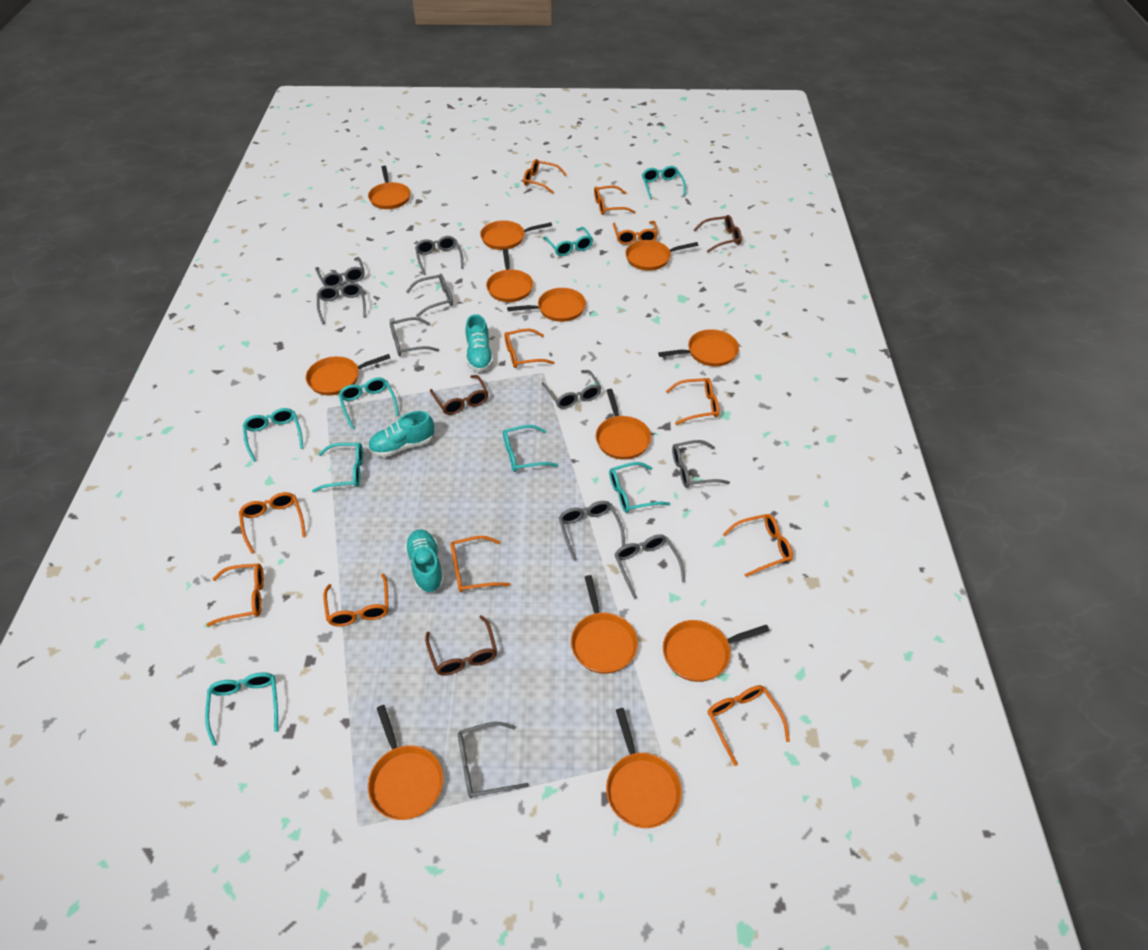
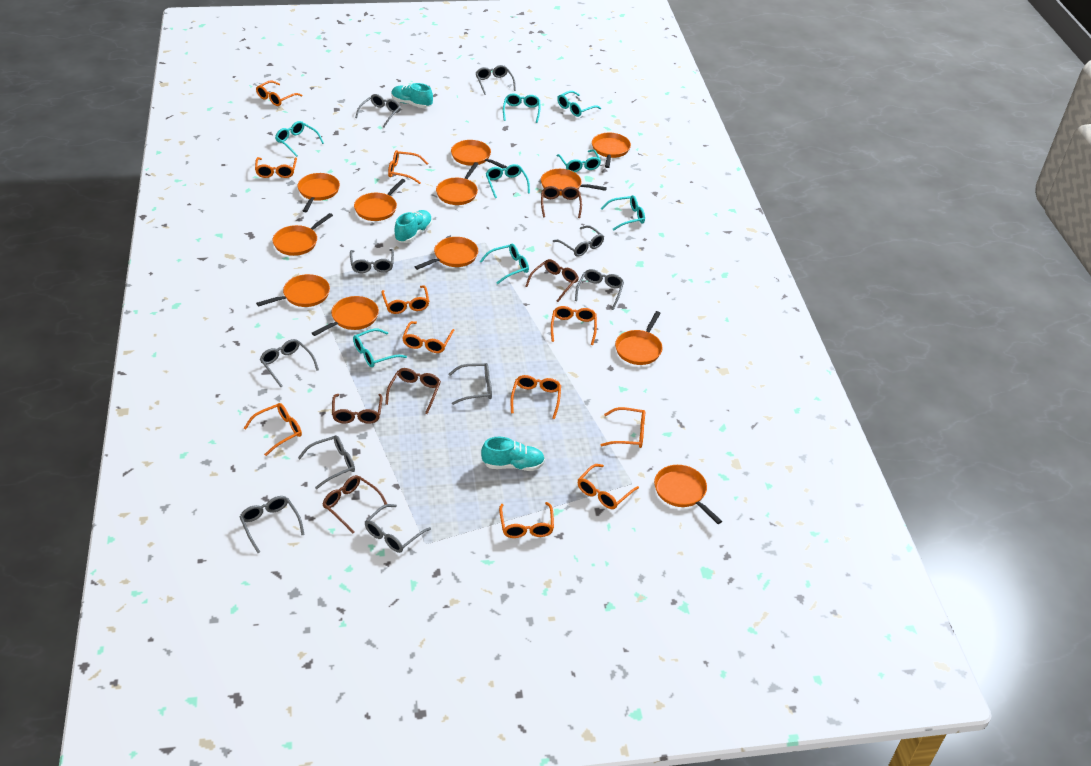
brown glasses: 3 -> 5

